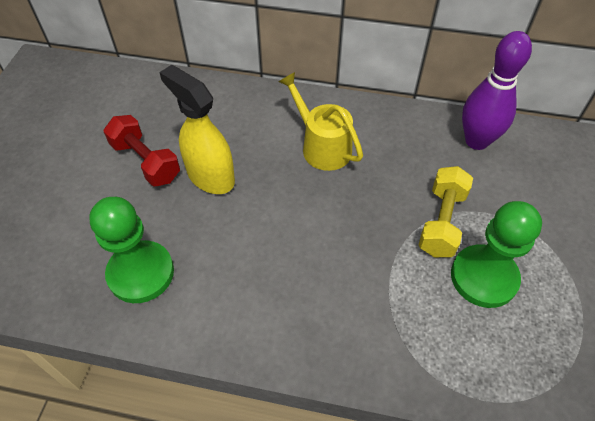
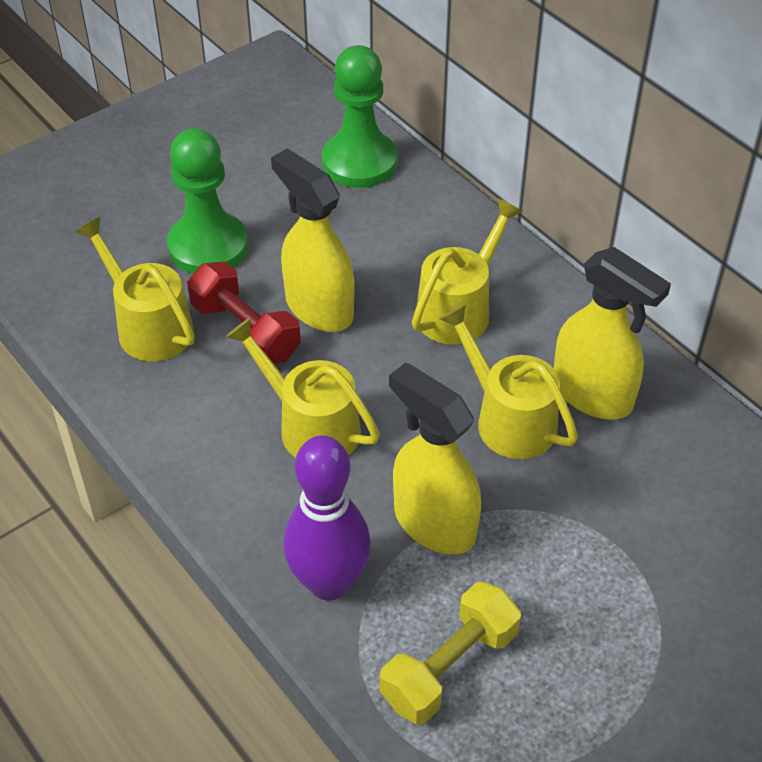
yellow spray bottle: 1 -> 3
yellow watering can: 1 -> 4

